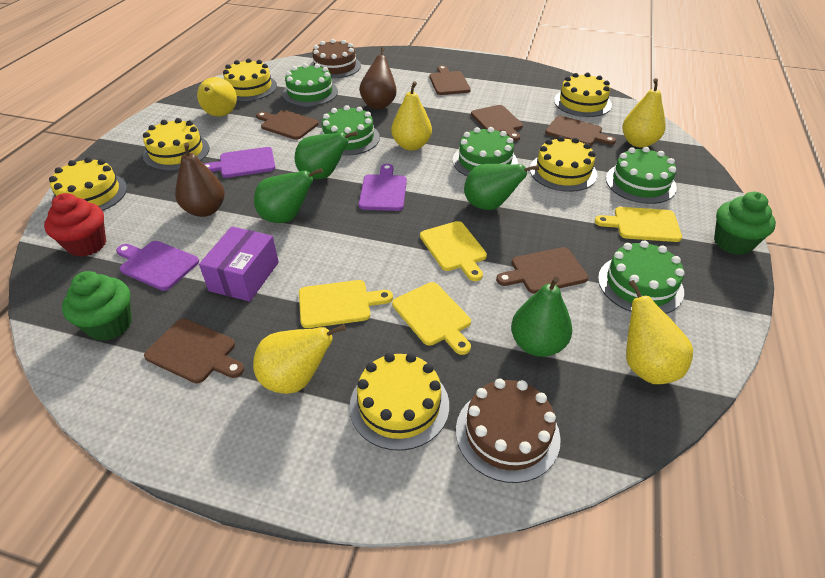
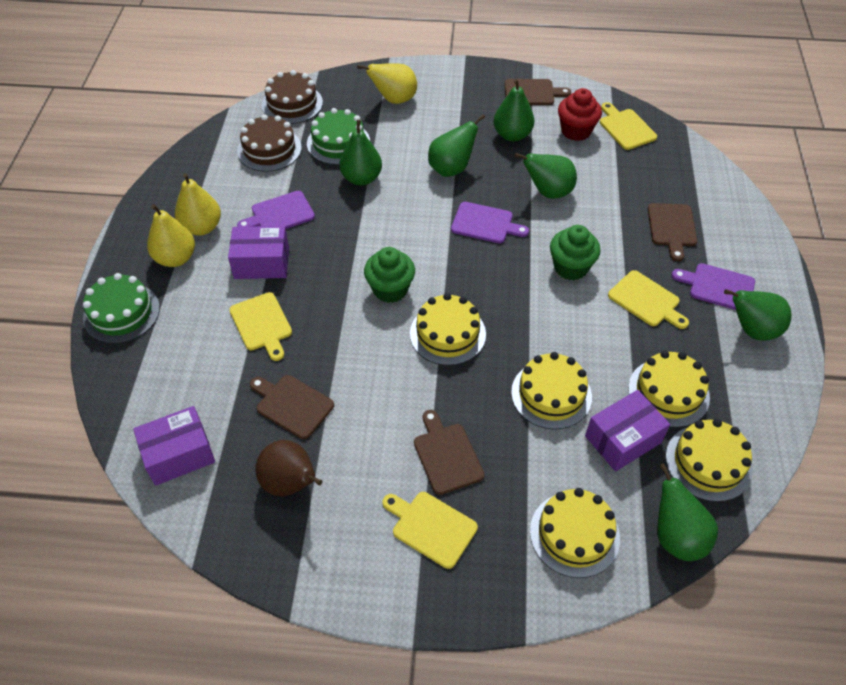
brown cutting board: 6 -> 4
brown pear: 2 -> 1
green cake: 5 -> 2
green pear: 4 -> 6
purple box: 1 -> 3
yellow cake: 6 -> 5
yellow pear: 5 -> 3

